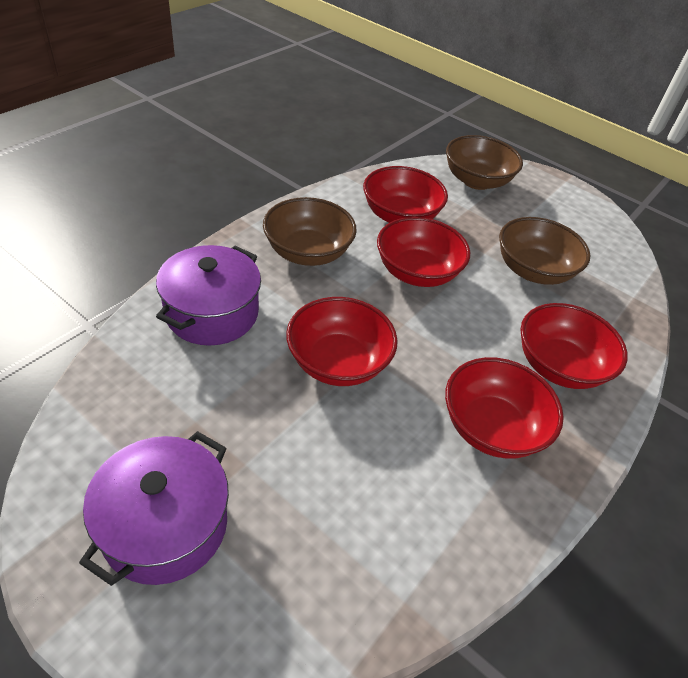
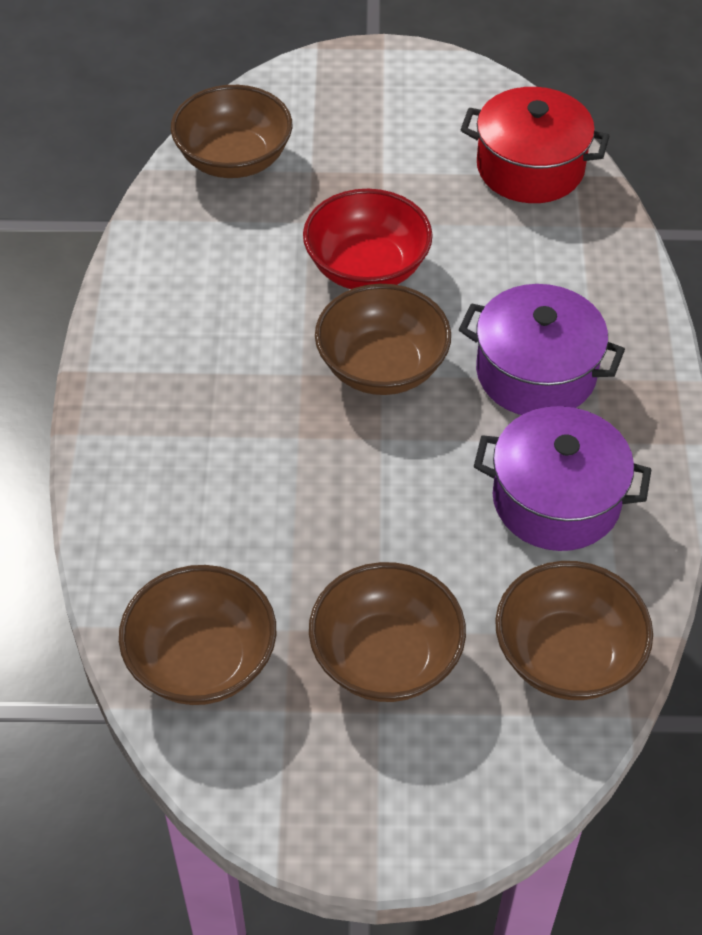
brown bowl: 3 -> 5
red bowl: 5 -> 1
red pot: 0 -> 1

